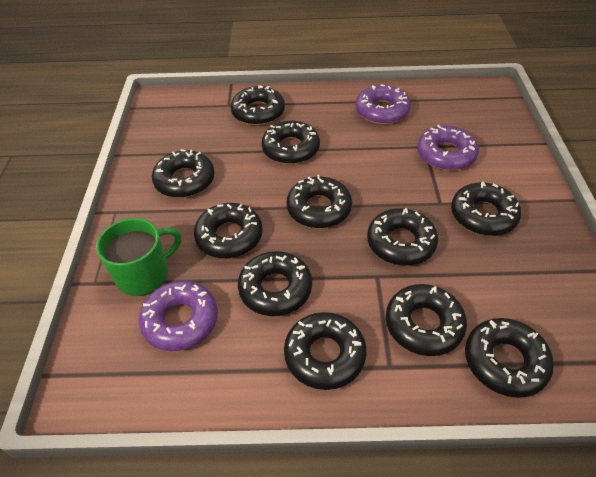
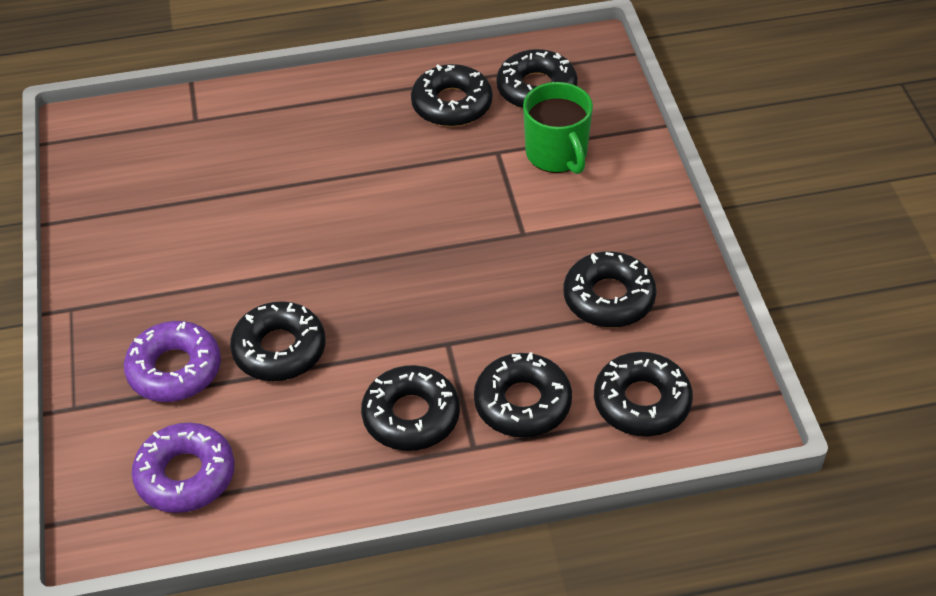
black donut: 11 -> 7
purple donut: 3 -> 2

